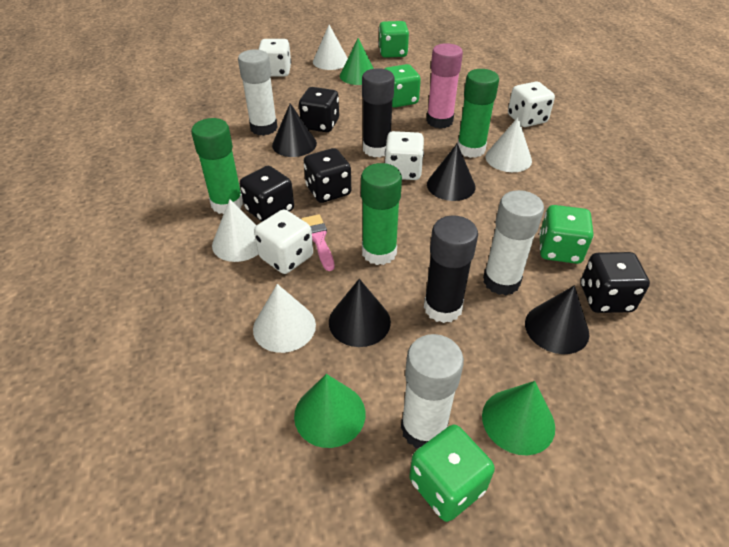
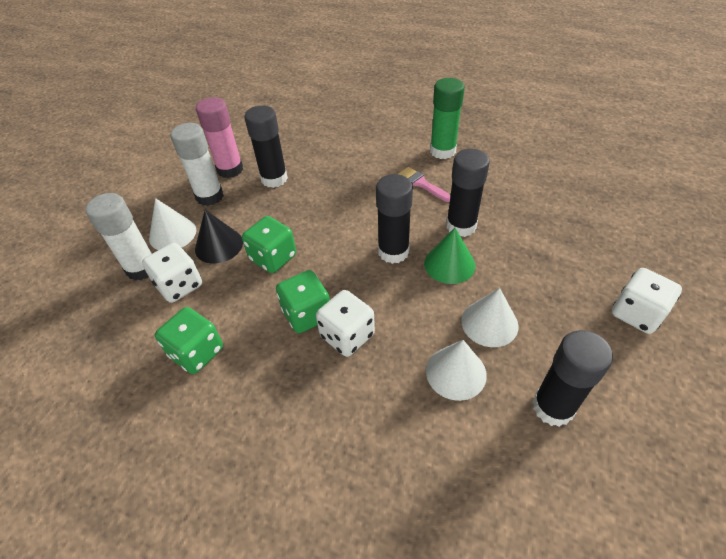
black cone: 4 -> 1
black dice: 4 -> 0
black glue stick: 2 -> 4
green cone: 3 -> 1
green dice: 4 -> 3
green glue stick: 3 -> 1
white cone: 4 -> 3
white dice: 4 -> 3
white glue stick: 3 -> 2

